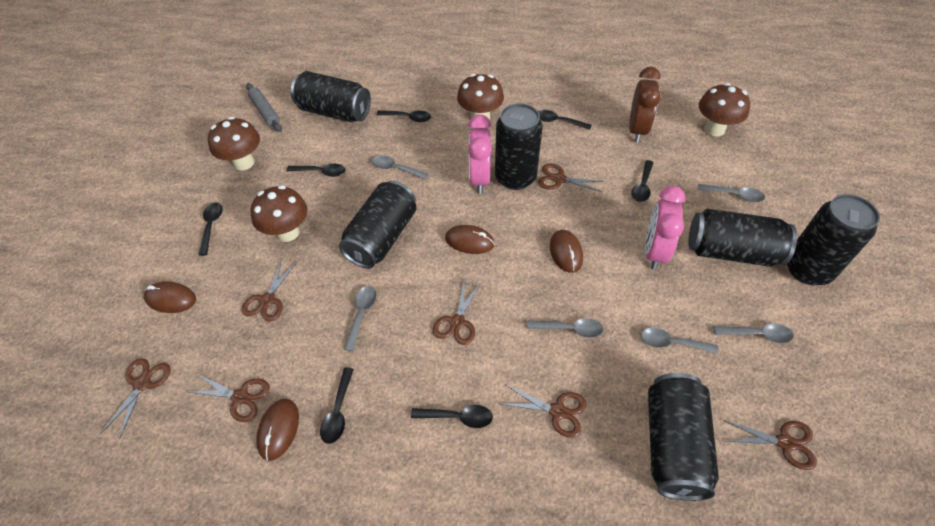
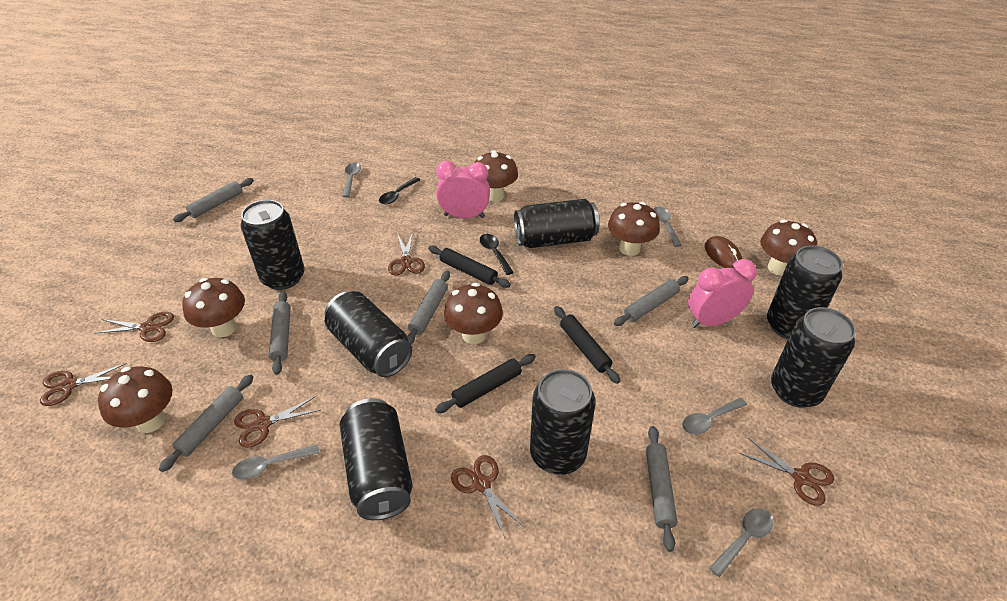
black can: 6 -> 7
black rolling pin: 0 -> 3
black spoon: 7 -> 2
brown clock: 1 -> 0
brown mouse: 4 -> 1
brown mushroom: 4 -> 6
brown scissors: 7 -> 6
grey rolling pin: 1 -> 6
grey spoon: 6 -> 5

